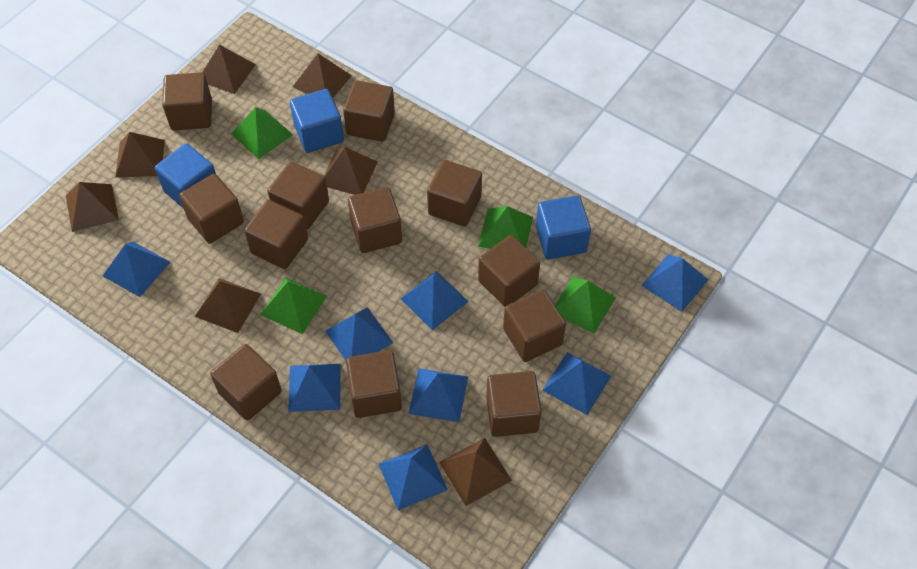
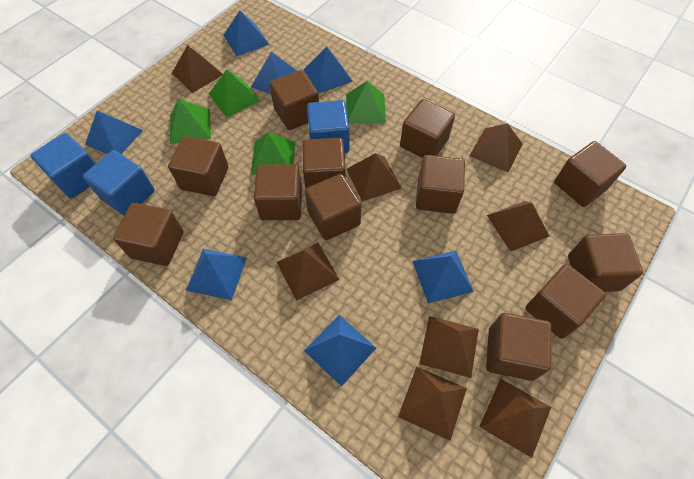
blue pyramid: 8 -> 7
brown pyramid: 7 -> 8

